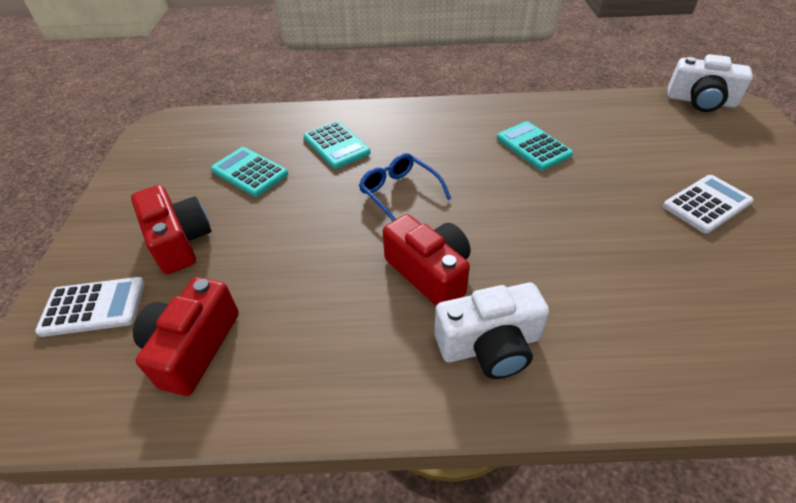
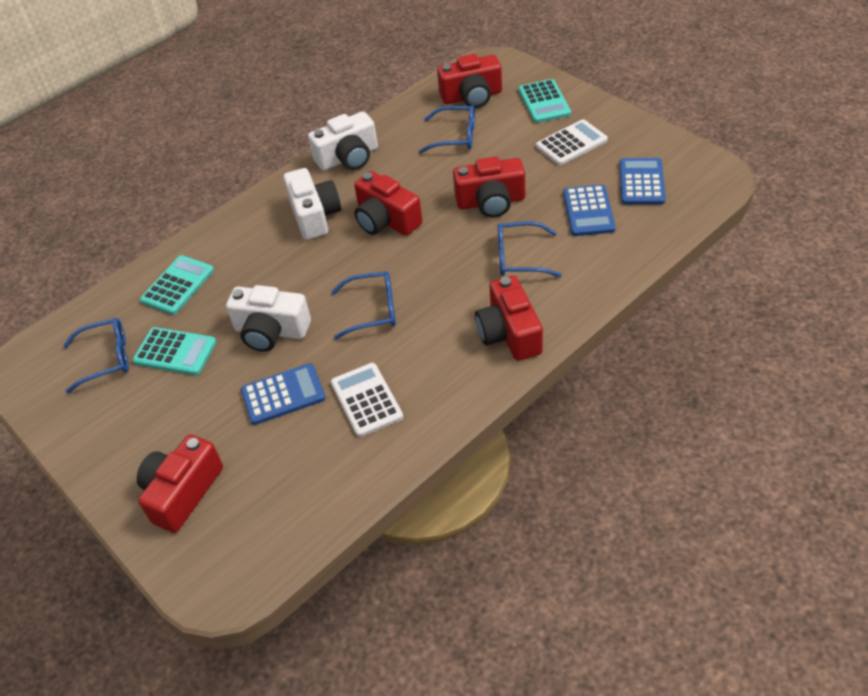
blue calculator: 0 -> 3
blue glasses: 1 -> 4
red camera: 3 -> 5
white camera: 2 -> 3

